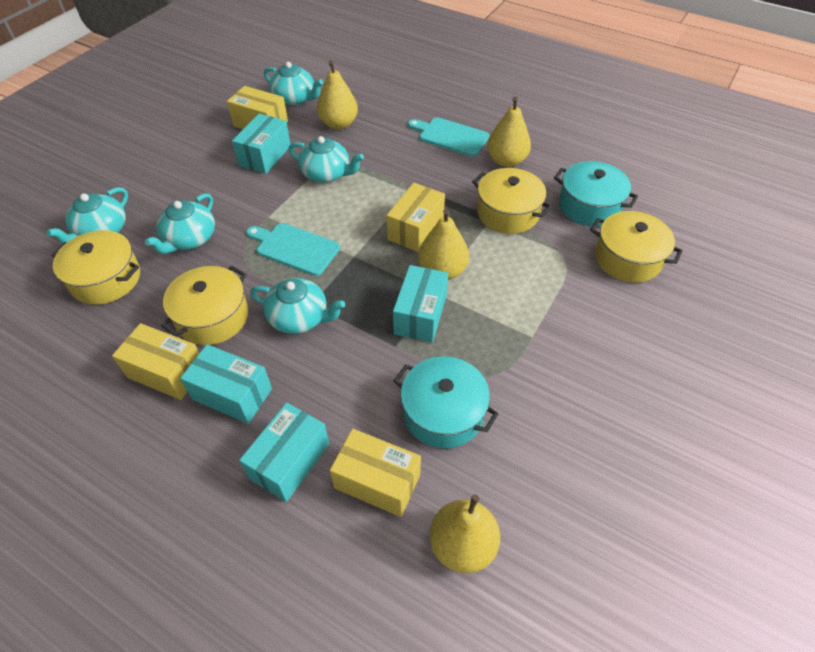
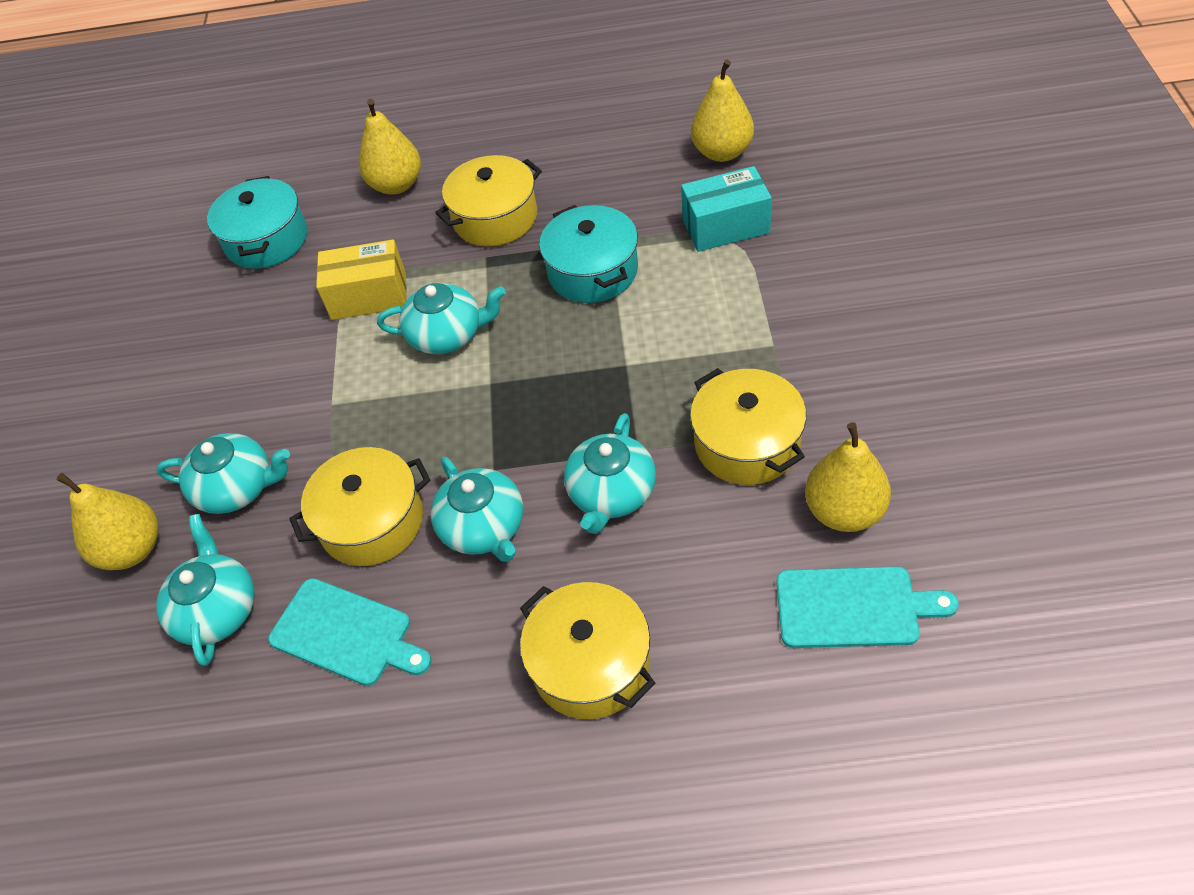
turquoise box: 4 -> 1
yellow box: 4 -> 1

